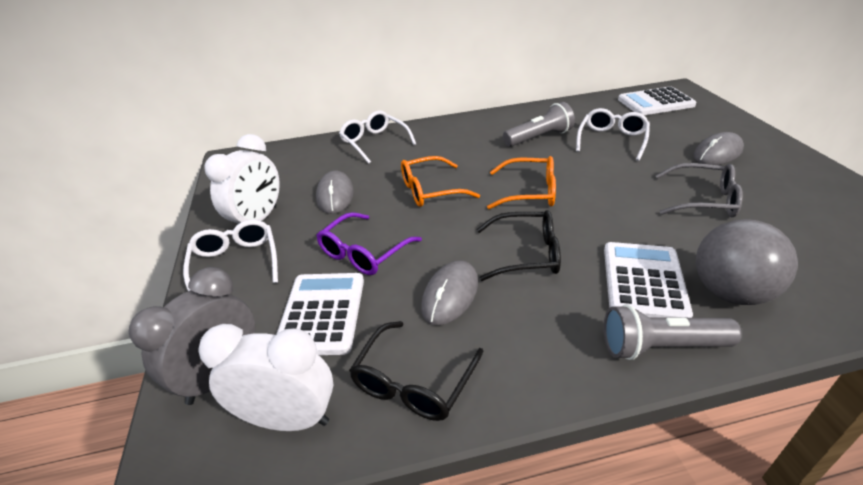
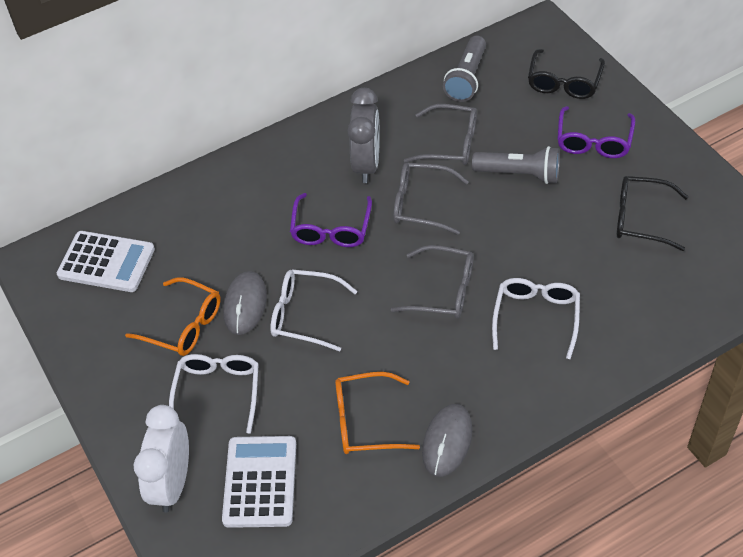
grey ball: 1 -> 0
grey glasses: 1 -> 3
grey mouse: 3 -> 2
purple glasses: 1 -> 2
white calculator: 3 -> 2
white clock: 2 -> 1

